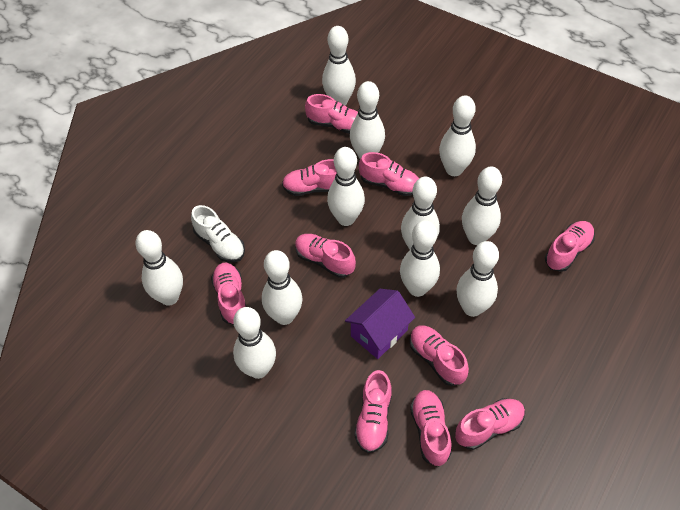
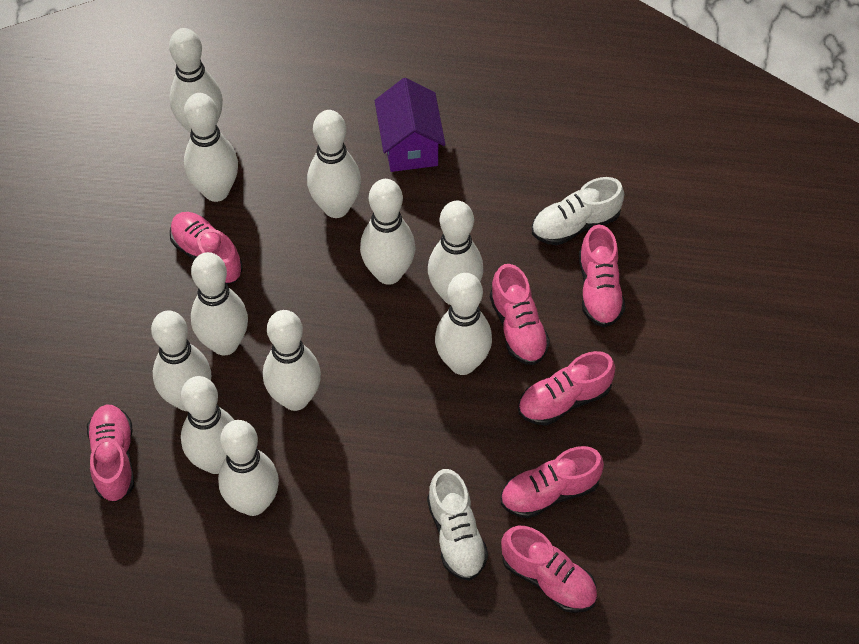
pink shoe: 10 -> 7
white shoe: 1 -> 2

